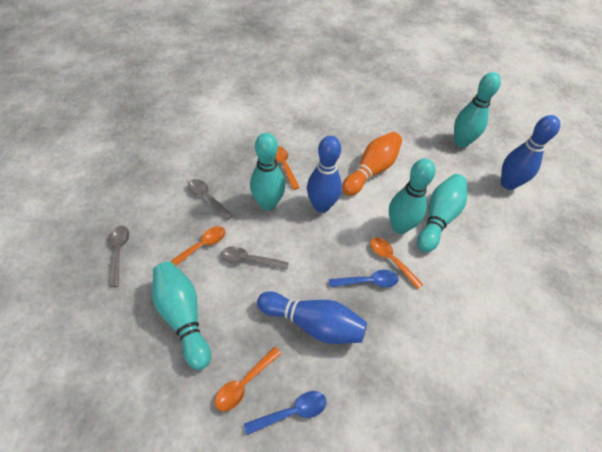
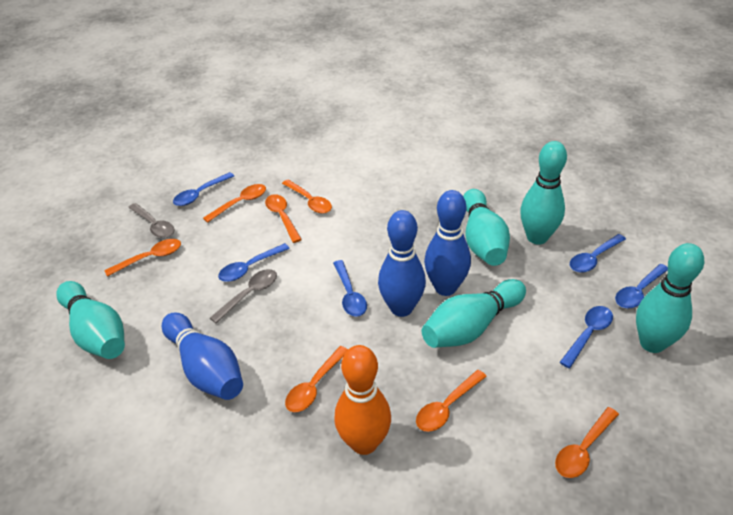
blue spoon: 2 -> 6
grey spoon: 3 -> 2
orange spoon: 4 -> 7

